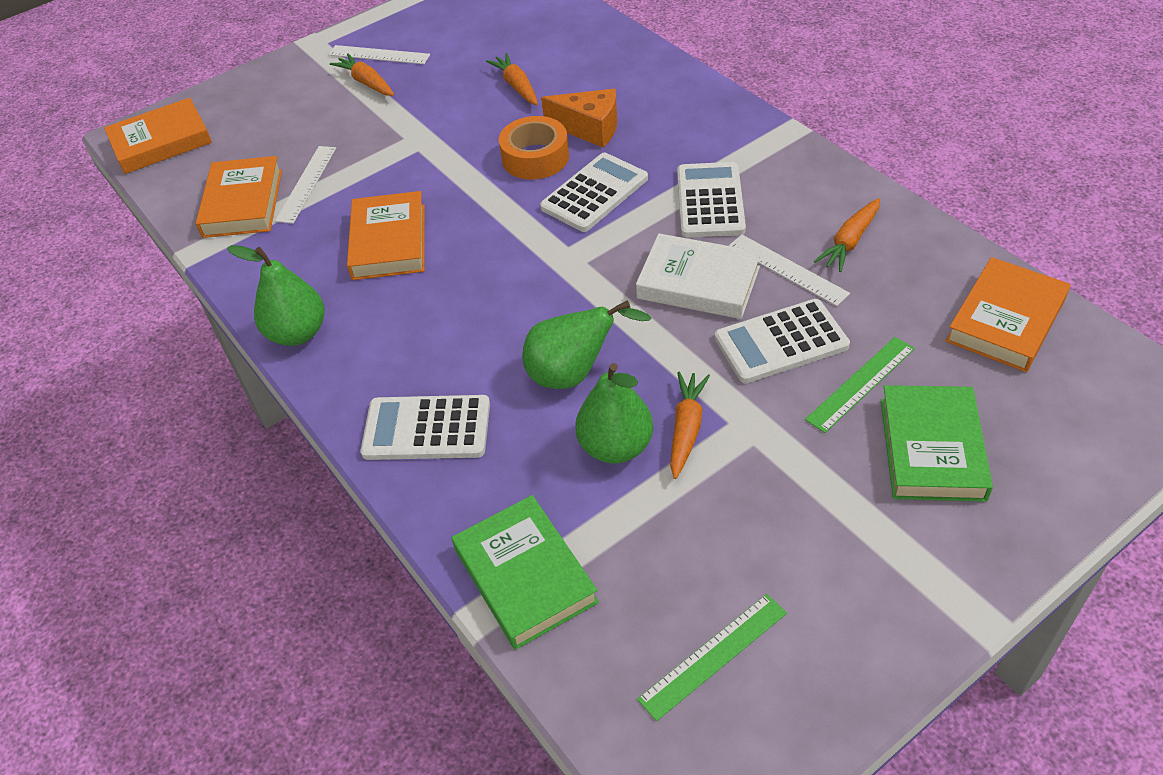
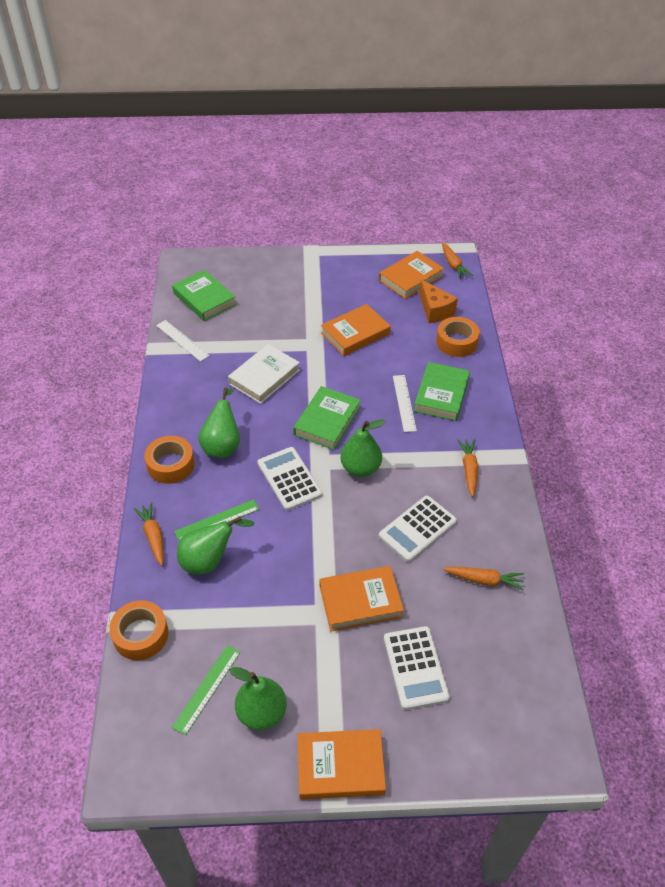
green book: 2 -> 3
green pear: 3 -> 4
orange tape: 1 -> 3
white calculator: 4 -> 3
white ruler: 3 -> 2

